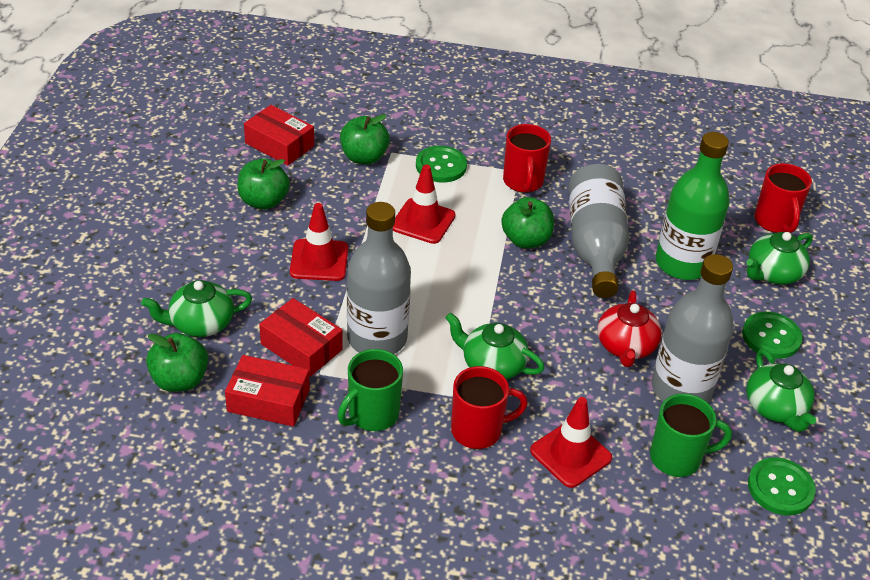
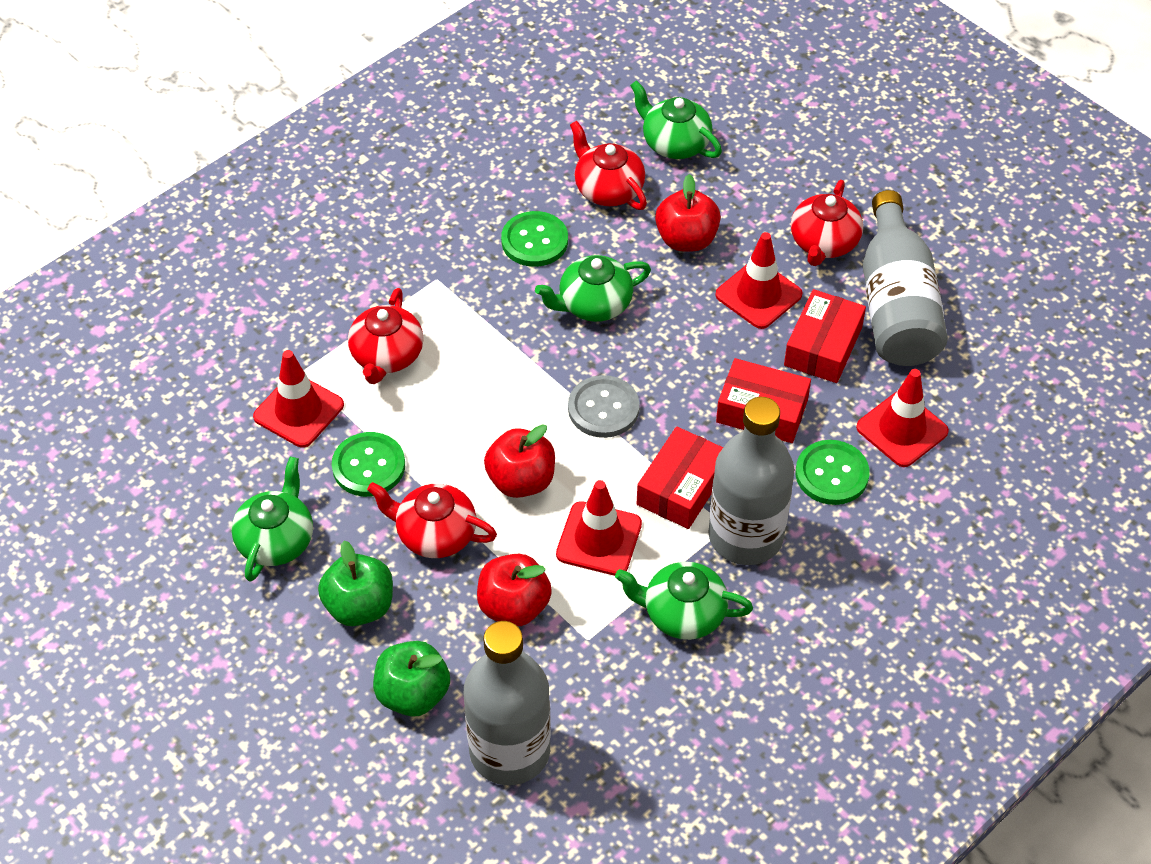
green apple: 4 -> 2
green bottle: 1 -> 0
green mug: 2 -> 0
grey button: 0 -> 1
red apple: 0 -> 3
red mug: 3 -> 0
red teapot: 1 -> 4
red traffic cone: 3 -> 4

